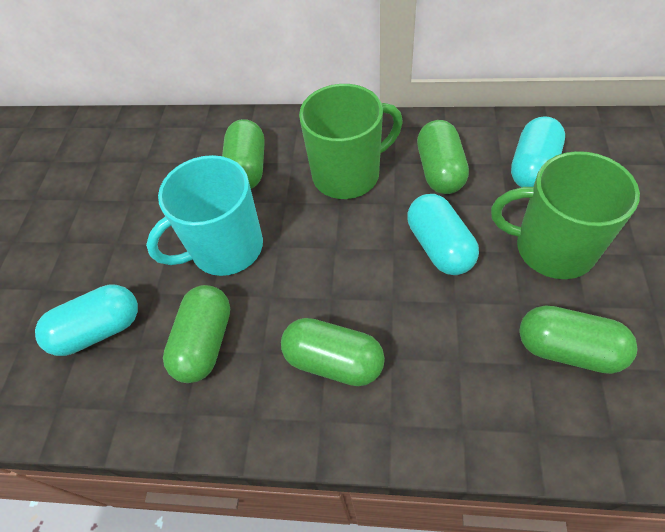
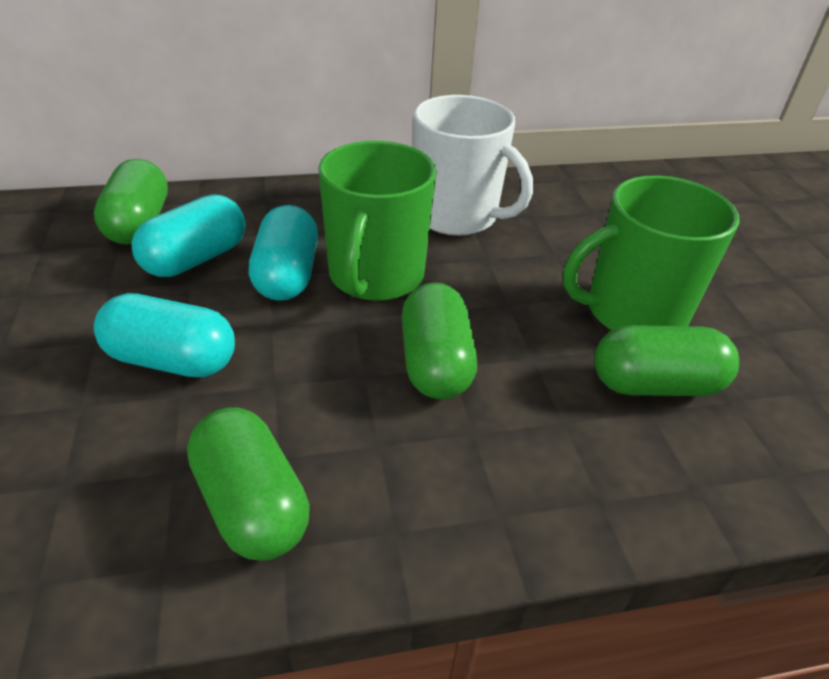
green capsule: 5 -> 4
turquoise mug: 1 -> 0
white mug: 0 -> 1

